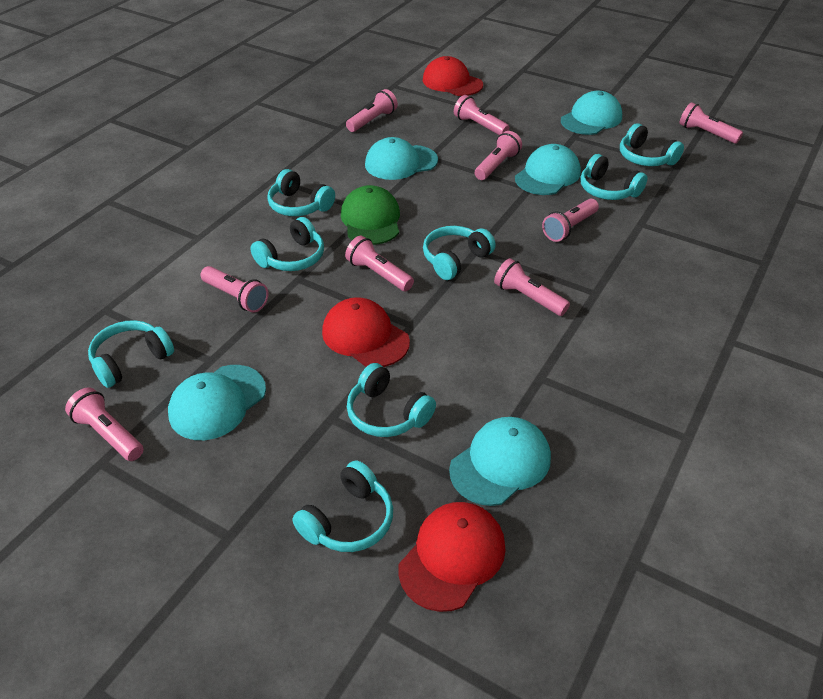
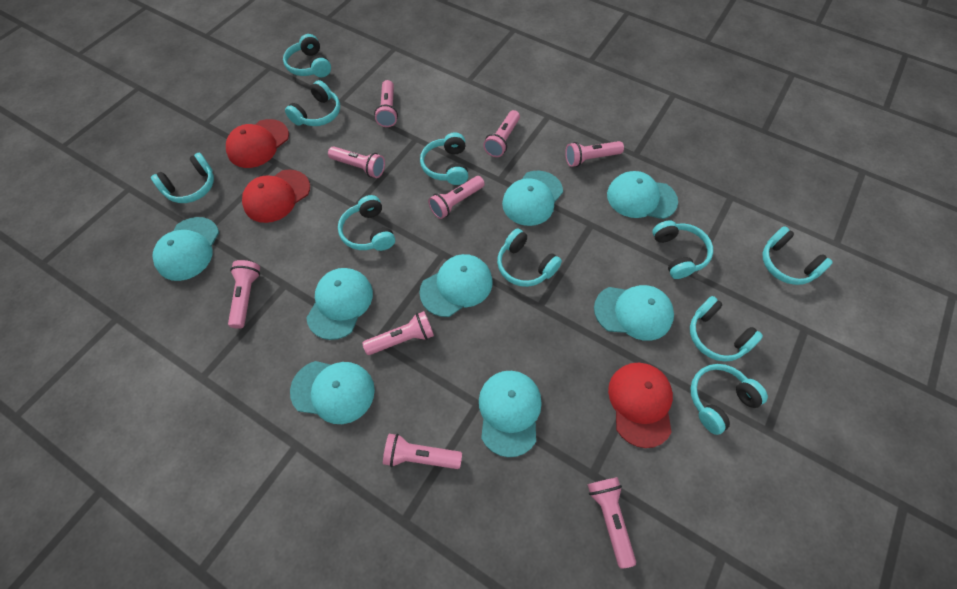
green cap: 1 -> 0
turquoise cap: 5 -> 8
turquoise headphones: 8 -> 10

